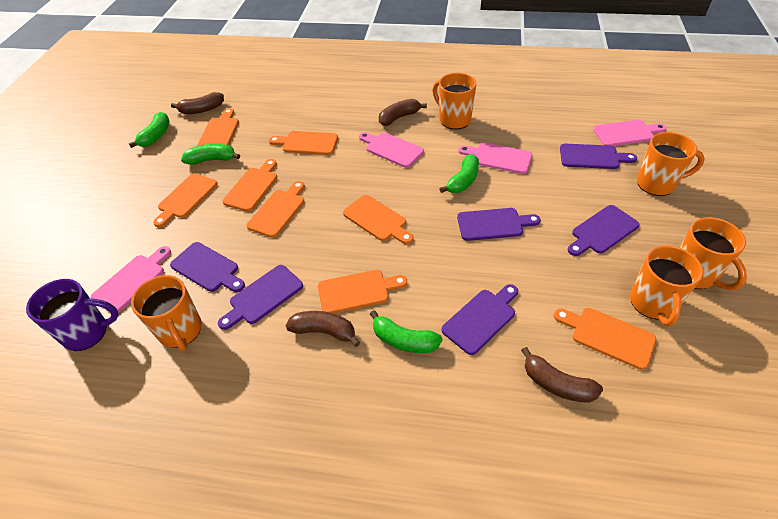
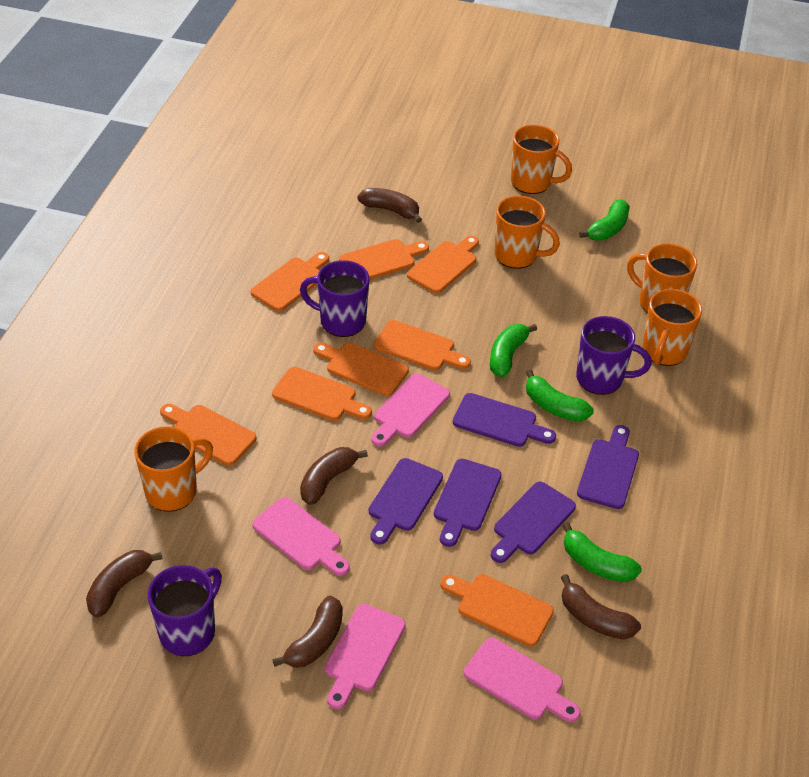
brown banana: 4 -> 5
purple cutting board: 6 -> 5
purple mug: 1 -> 3

